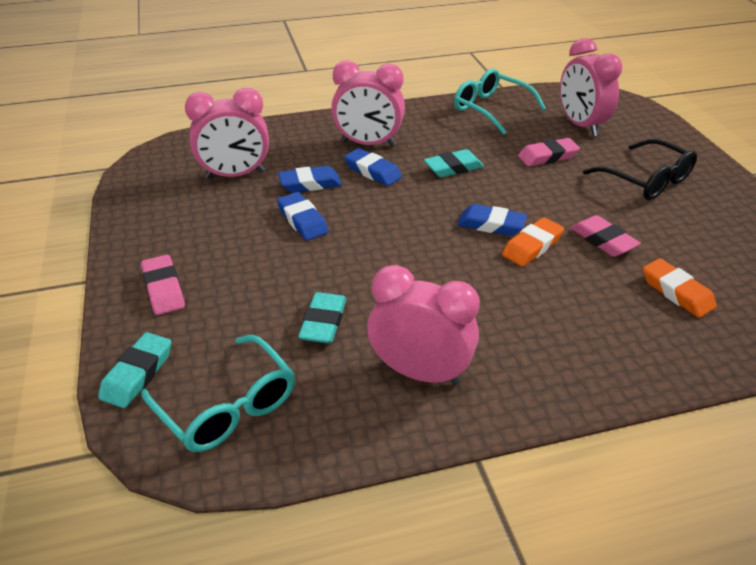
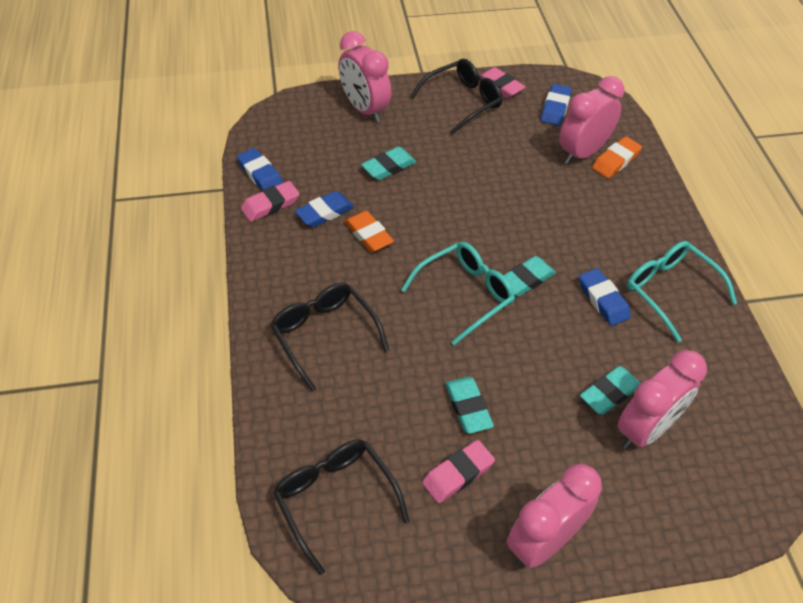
black glasses: 1 -> 3
turquoise eraser: 3 -> 4

